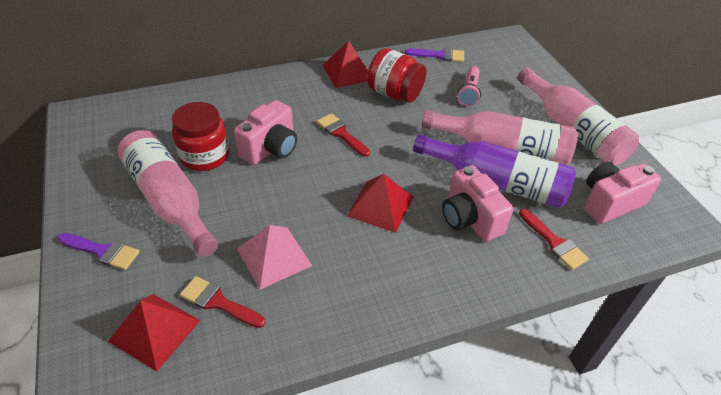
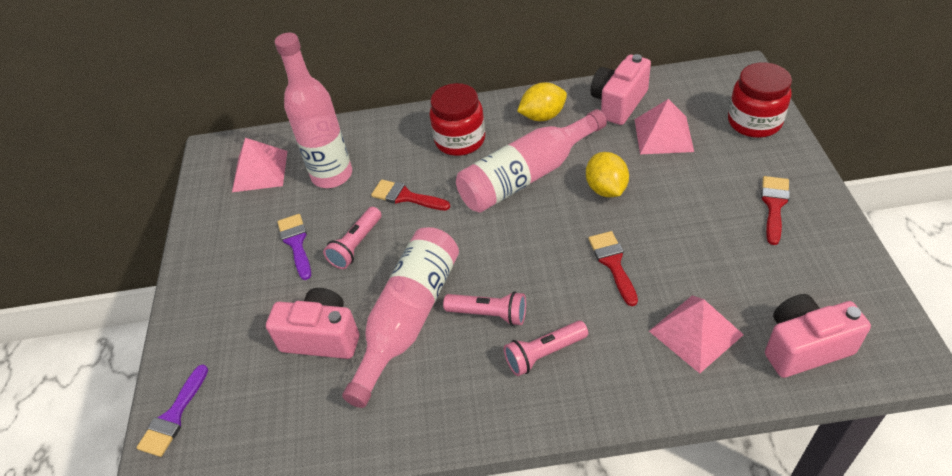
pink flashlight: 1 -> 3
pink pyramid: 1 -> 3
purple bottle: 1 -> 0
red pyramid: 3 -> 0
yellow lemon: 0 -> 2

